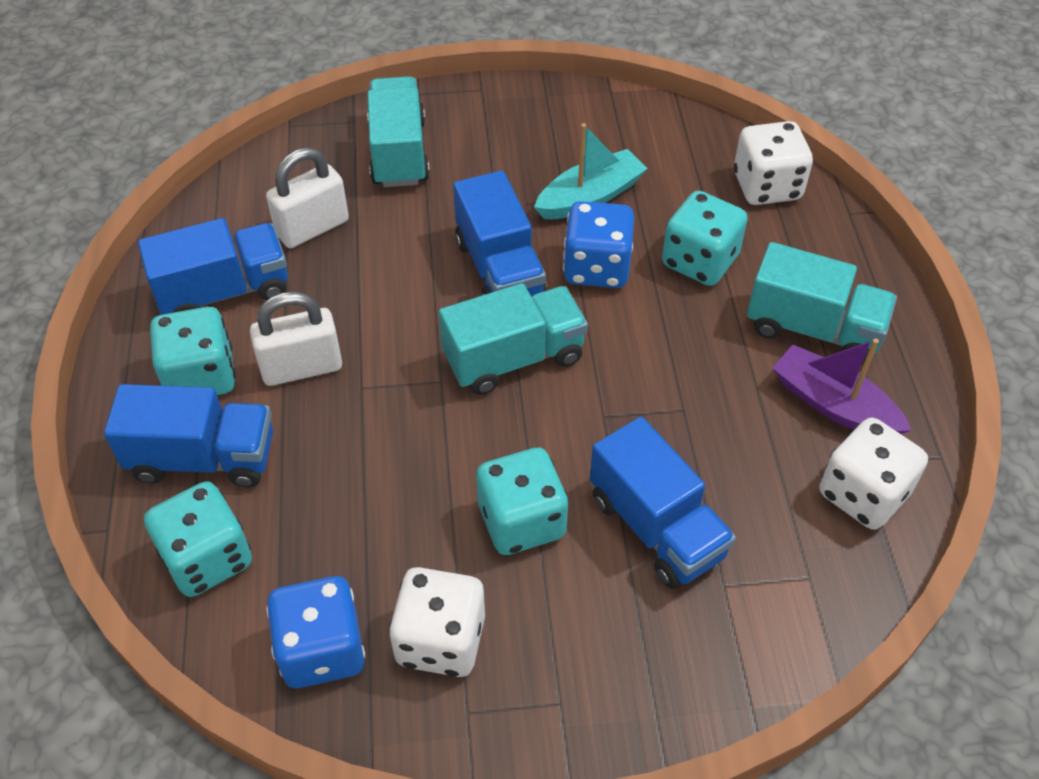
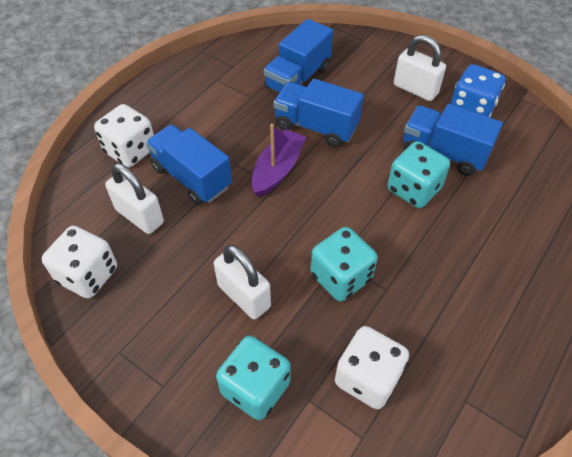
blue dice: 2 -> 1
turquoise boat: 1 -> 0
turquoise dice: 4 -> 3
turquoise truck: 3 -> 0
white padlock: 2 -> 3

